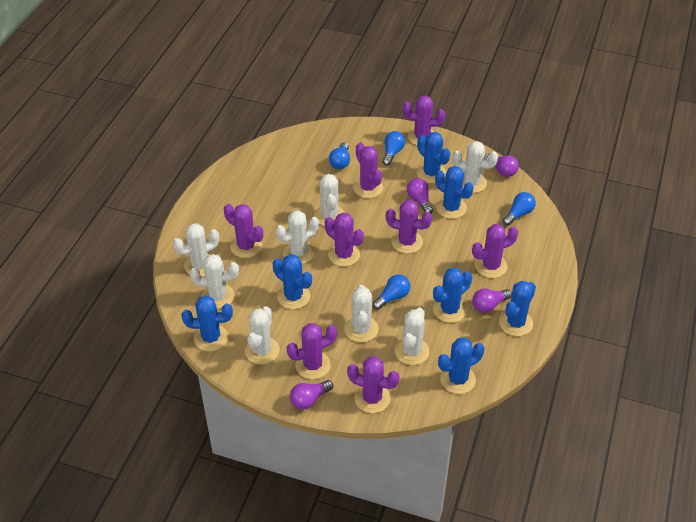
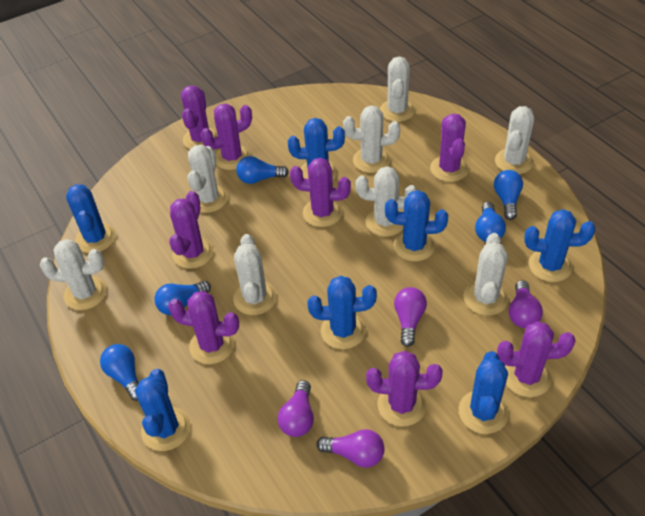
blue light bulb: 4 -> 5

